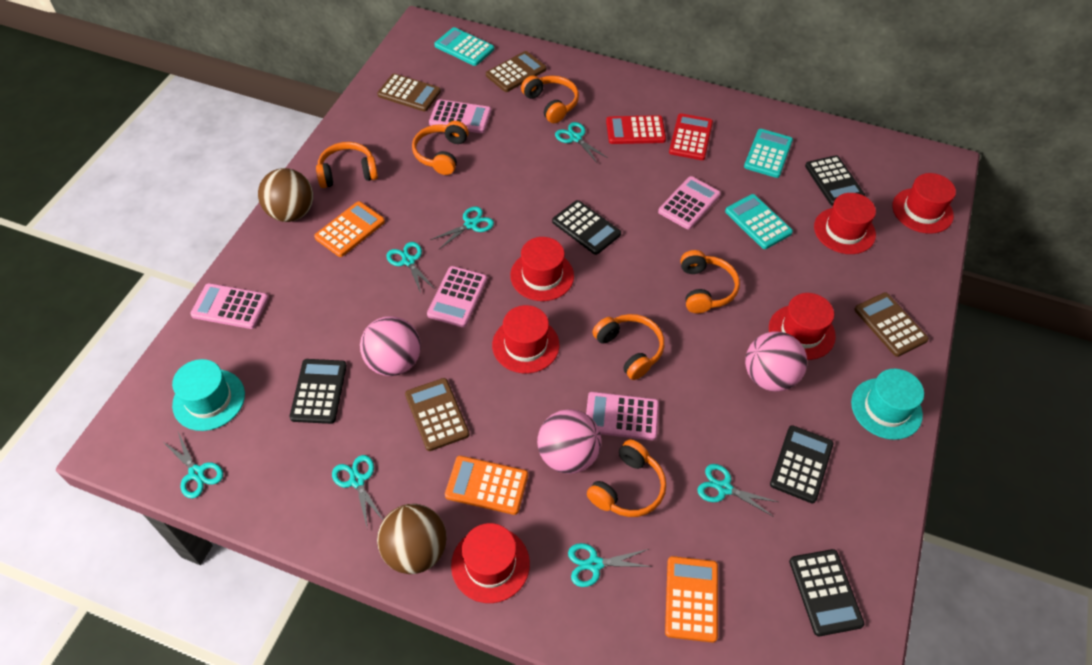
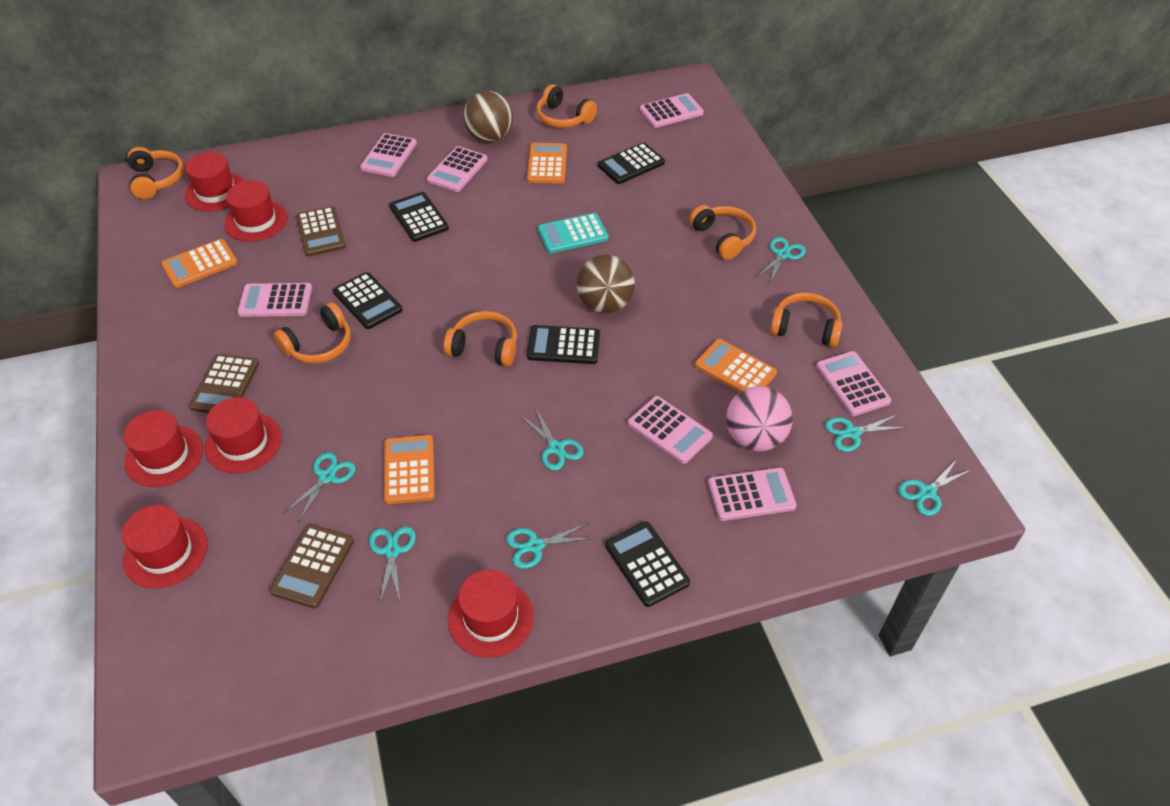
brown calculator: 4 -> 3
orange calculator: 3 -> 4
pink ball: 3 -> 1
pink calculator: 5 -> 7
red calculator: 2 -> 0
turquoise calculator: 3 -> 1
turquoise hat: 2 -> 0

